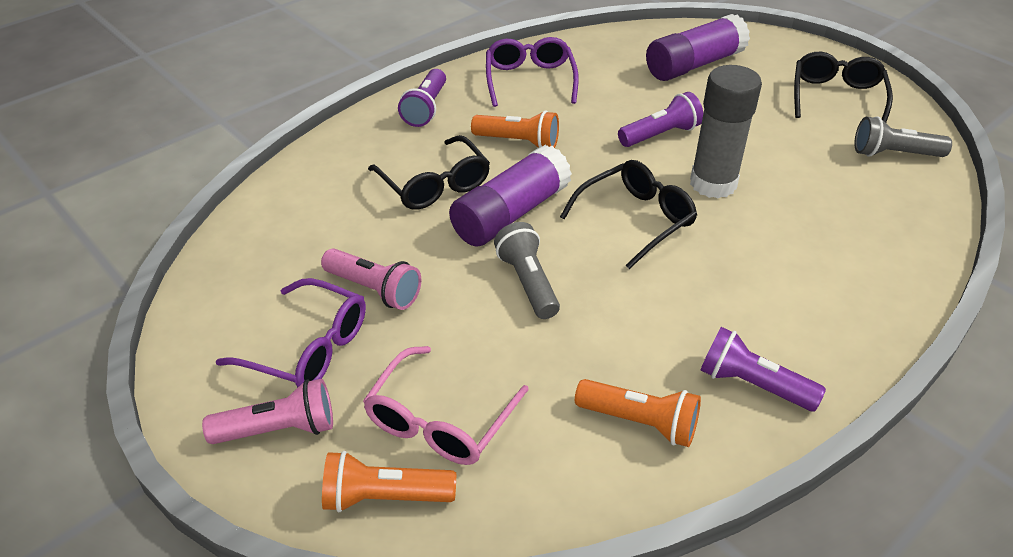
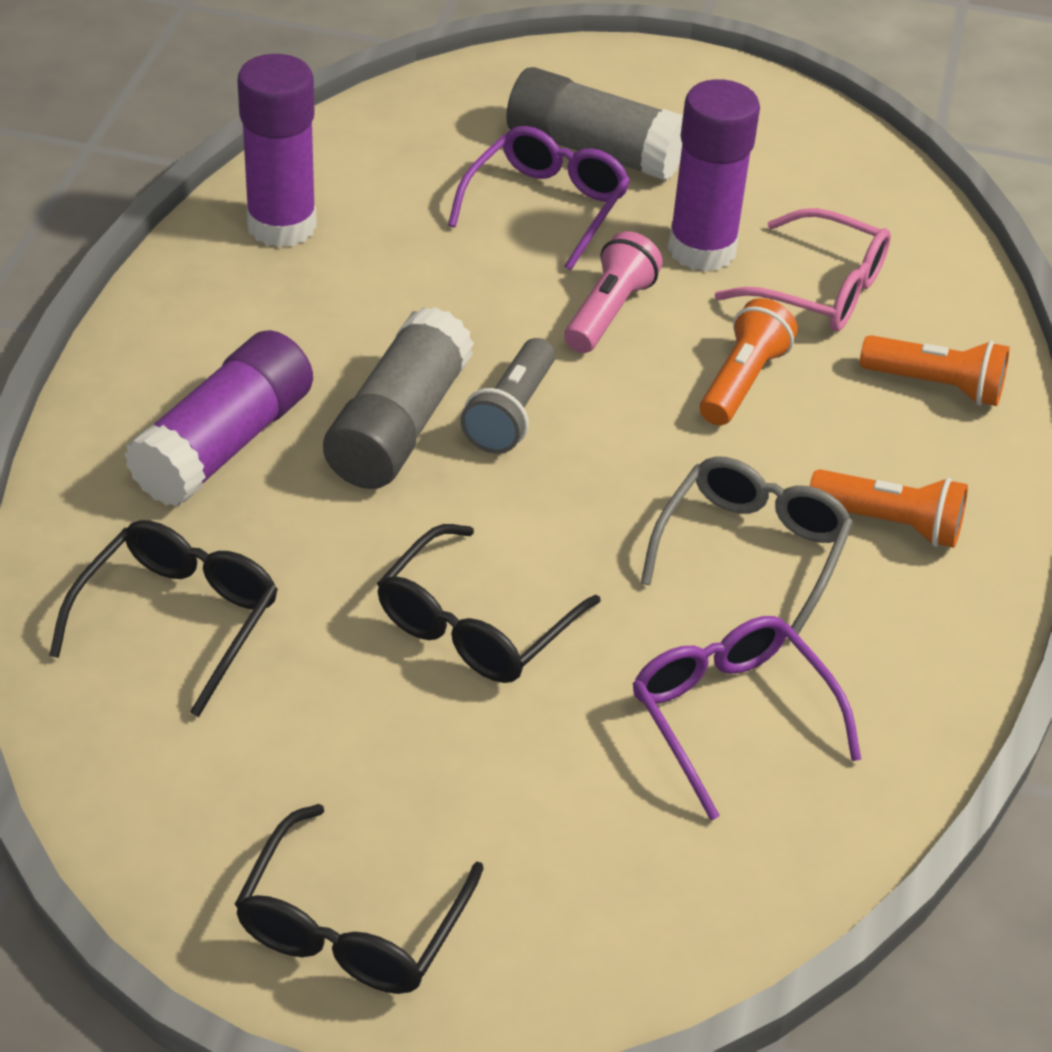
grey flashlight: 2 -> 1
grey glasses: 0 -> 1
grey glue stick: 1 -> 2
pink flashlight: 2 -> 1
purple flashlight: 3 -> 0
purple glue stick: 2 -> 3

